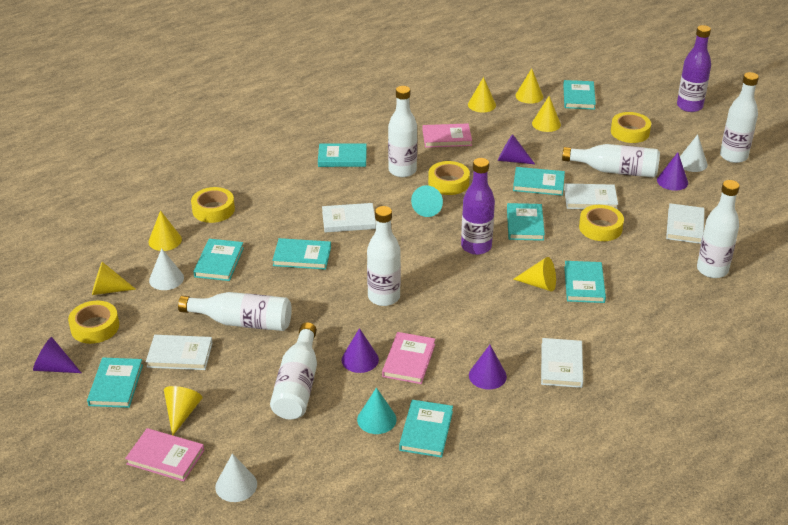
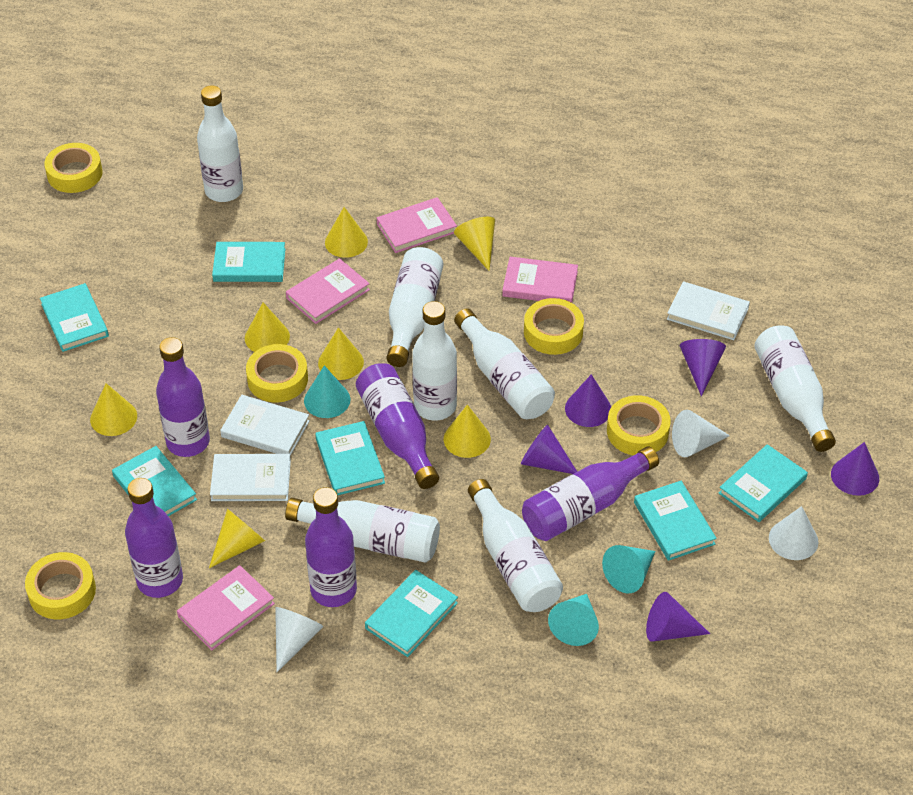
pink book: 3 -> 4
purple bottle: 2 -> 5
turquoise book: 9 -> 7
turquoise cone: 2 -> 3
white book: 5 -> 3

